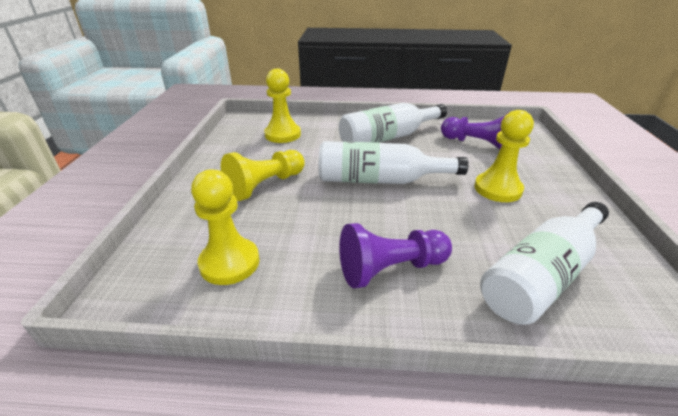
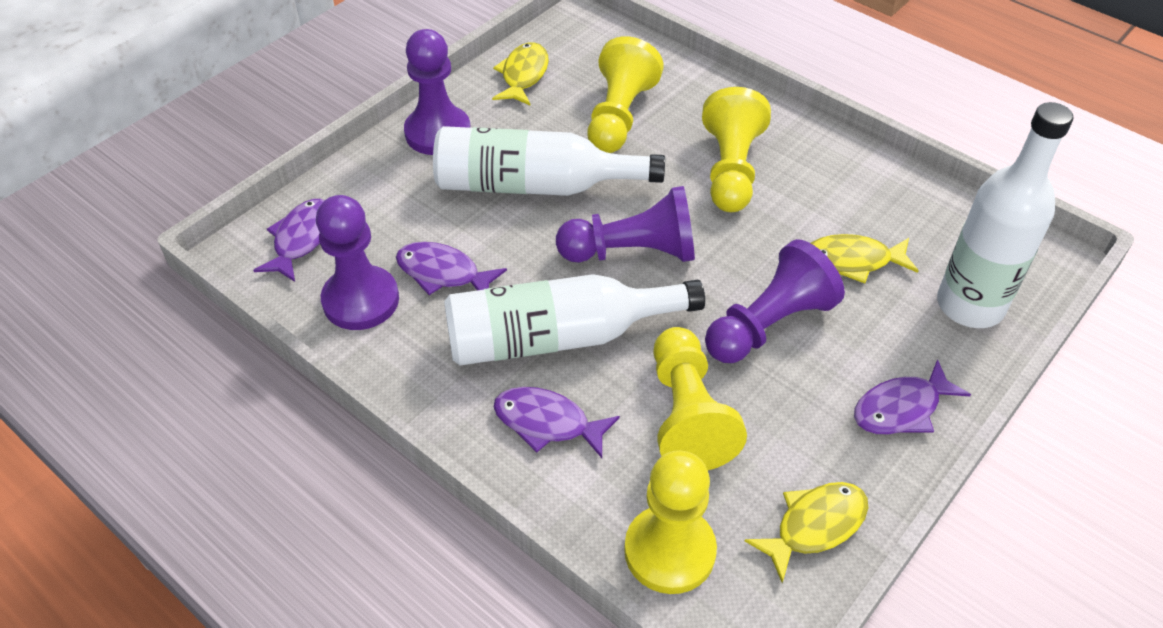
purple fish: 0 -> 4
purple pawn: 2 -> 4
yellow fish: 0 -> 3

